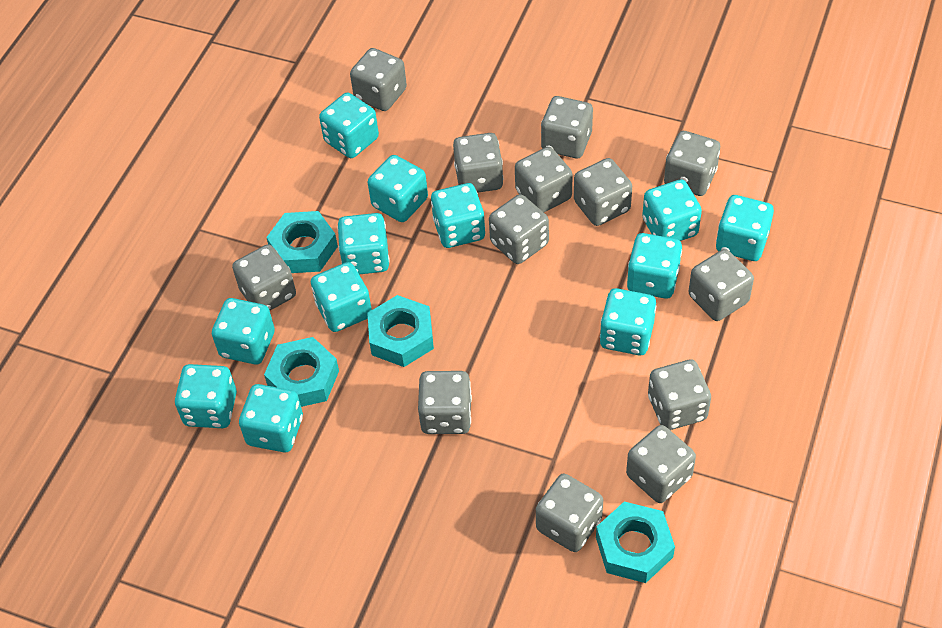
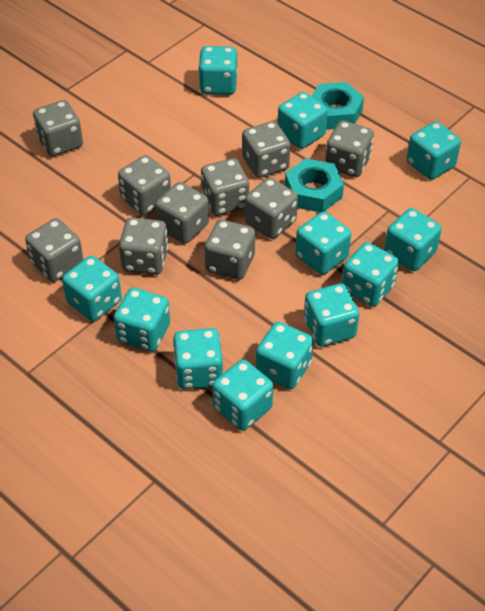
grey dice: 13 -> 10
turquoise nut: 4 -> 2

